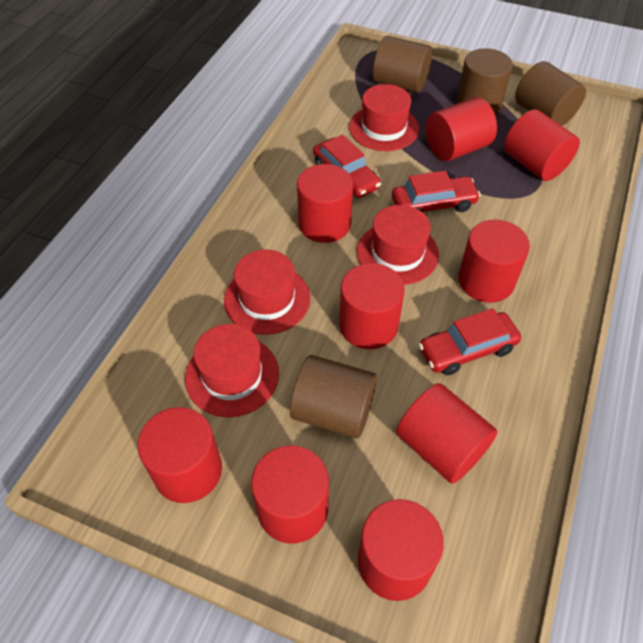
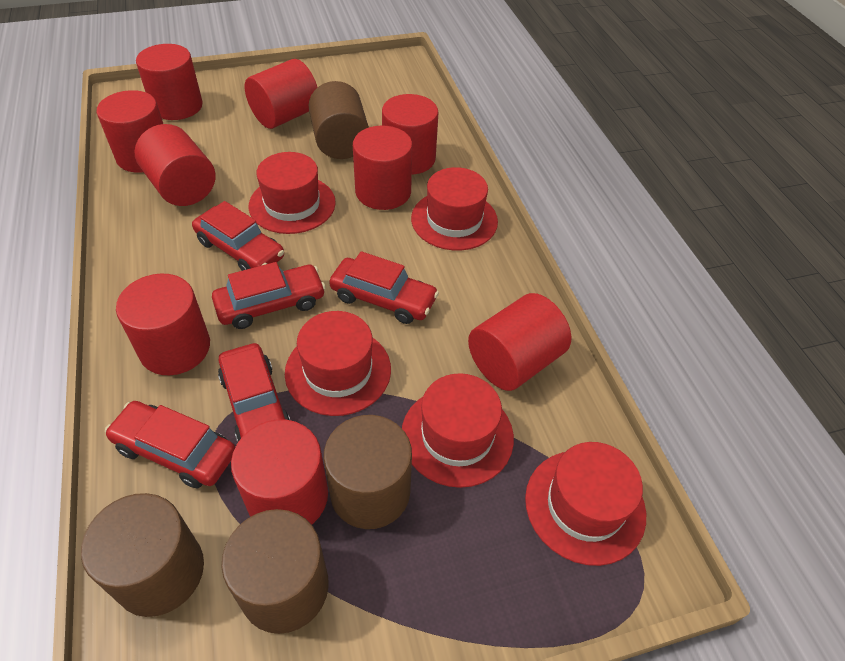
red car: 3 -> 5
red hat: 4 -> 5

